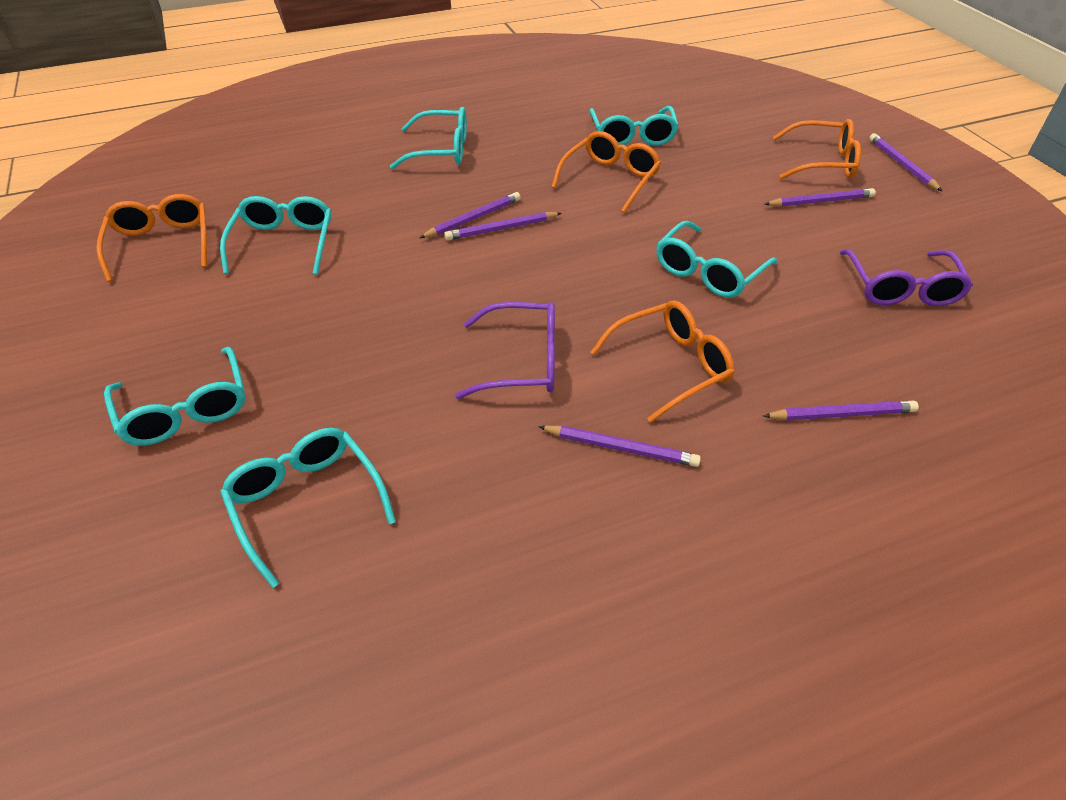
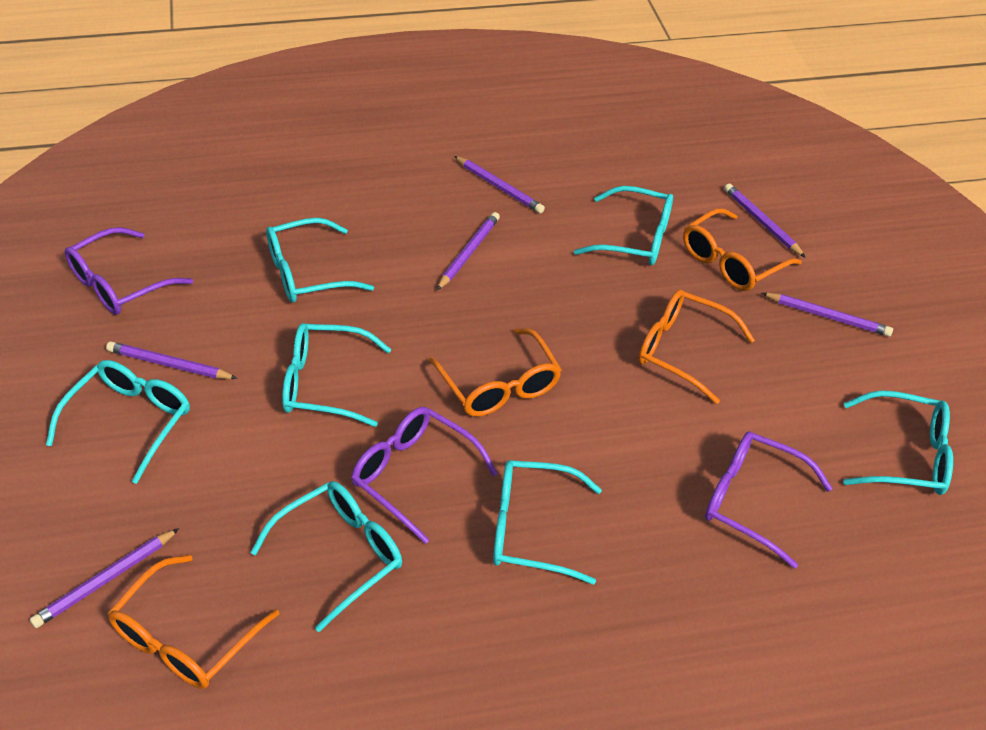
purple glasses: 2 -> 3
turquoise glasses: 6 -> 7

